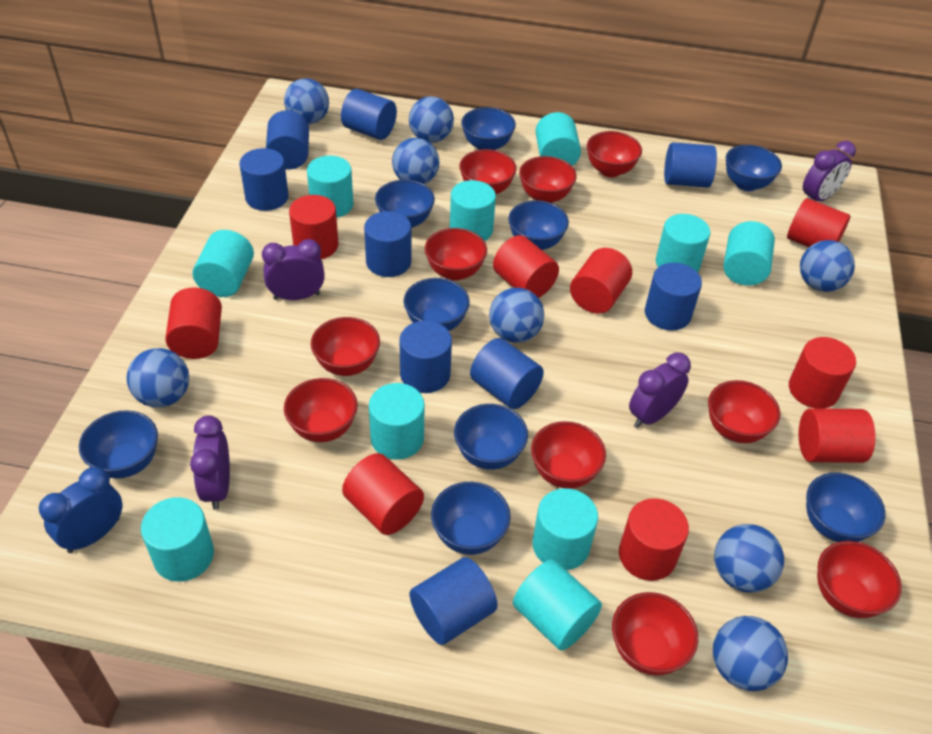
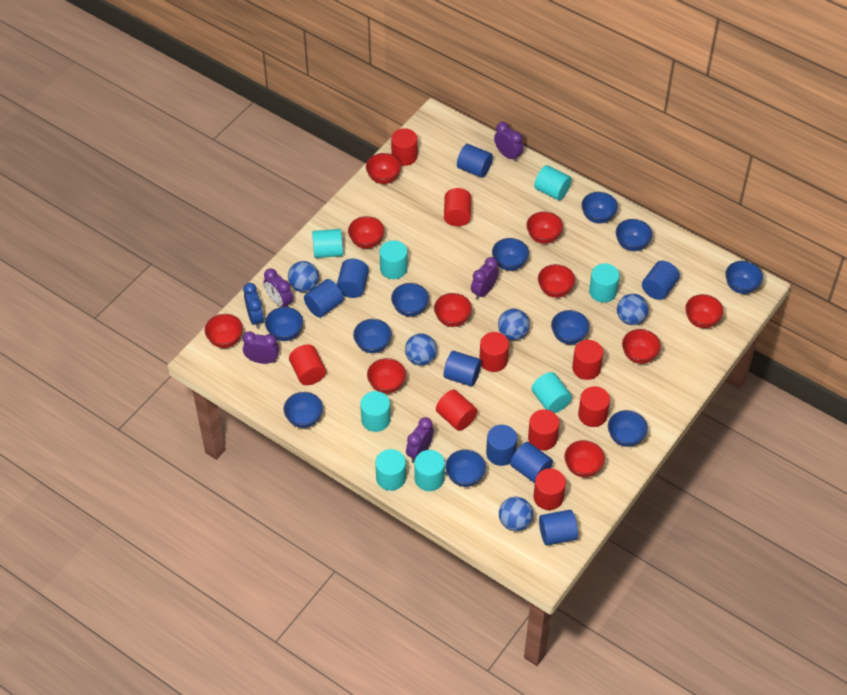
blue ball: 8 -> 5
blue bowl: 9 -> 11
blue cylinder: 9 -> 8
purple clock: 4 -> 5
turquoise cylinder: 10 -> 8

